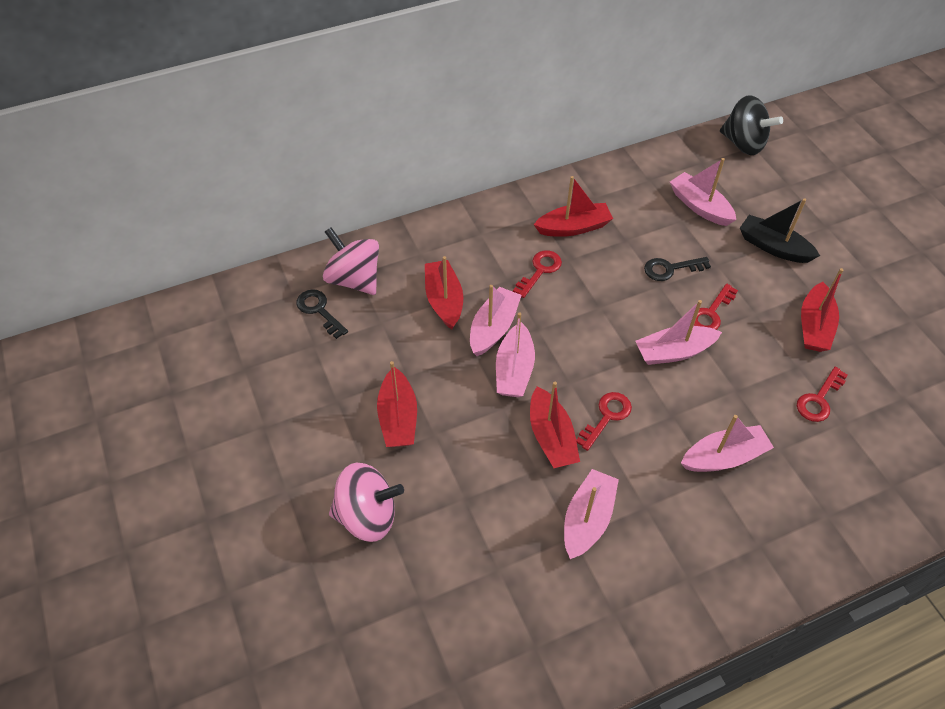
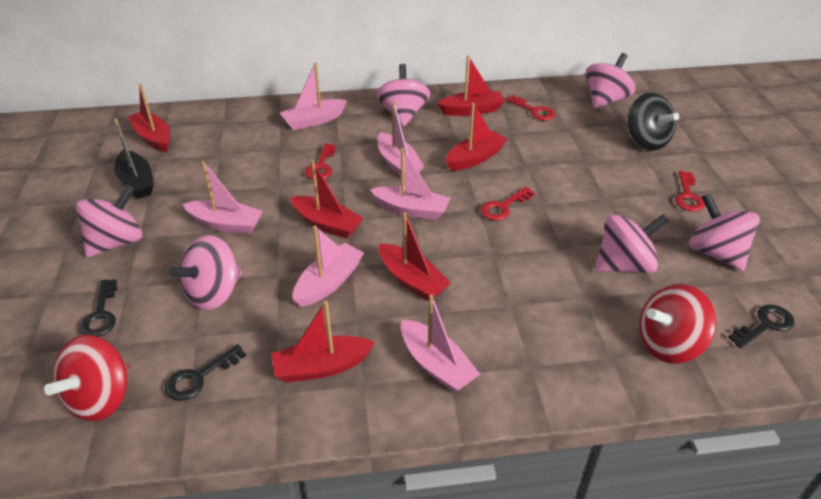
black key: 2 -> 3
pink spinning top: 2 -> 6
red boat: 5 -> 6
red spinning top: 0 -> 2

